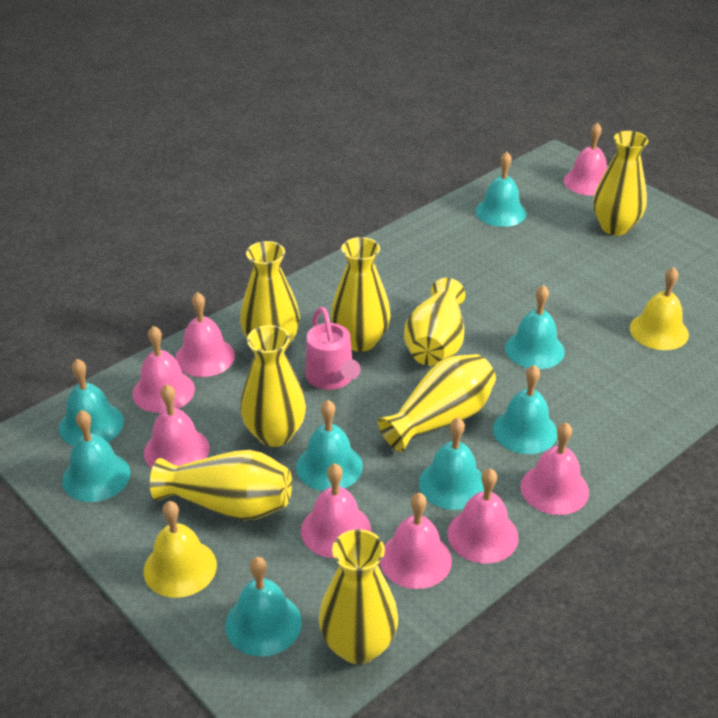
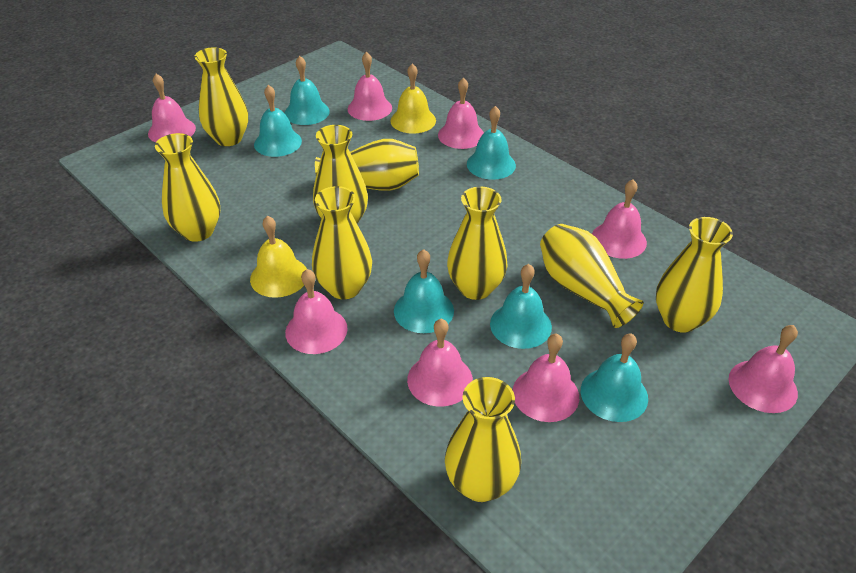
pink watering can: 1 -> 0
turquoise bell: 8 -> 6
yellow vase: 8 -> 9

